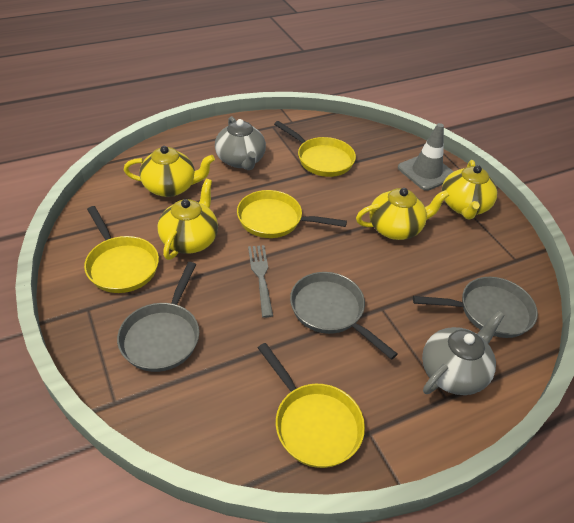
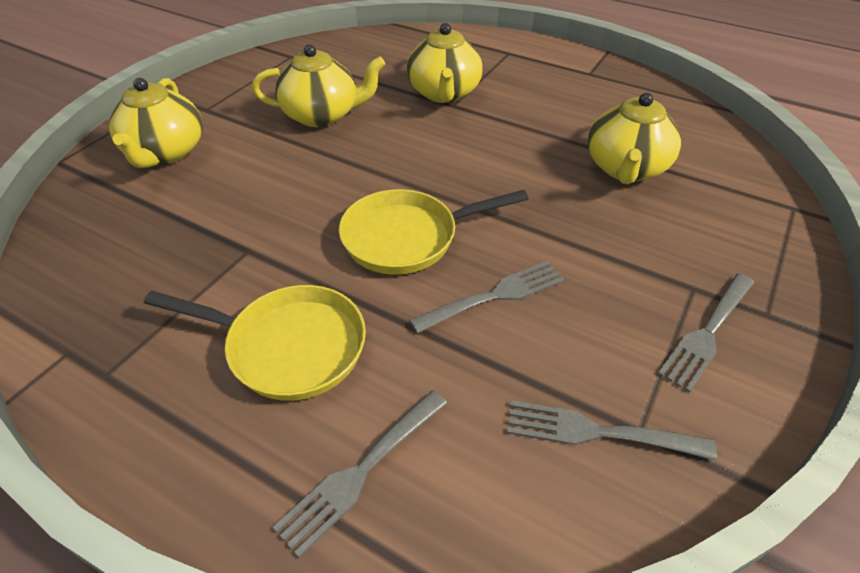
grey fork: 1 -> 4
grey pan: 3 -> 0
grey teapot: 2 -> 0
grey traffic cone: 1 -> 0
yellow pan: 4 -> 2

